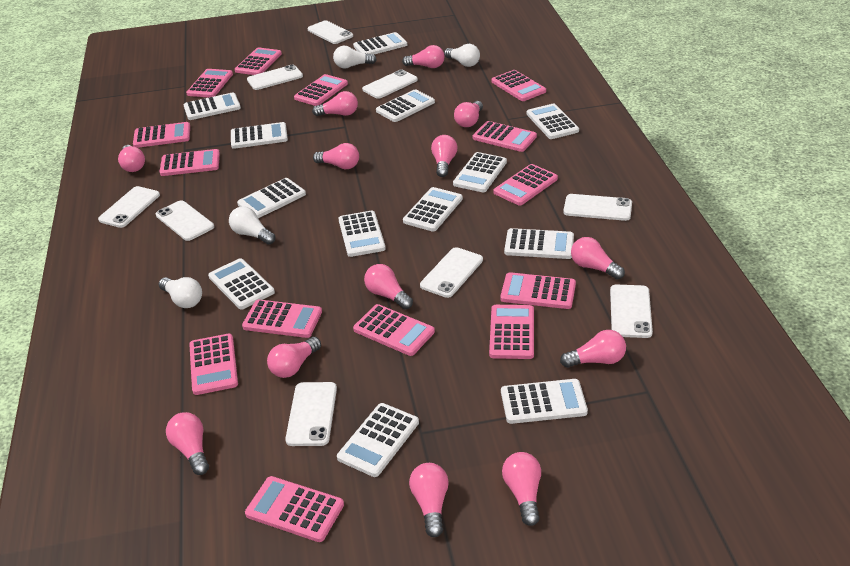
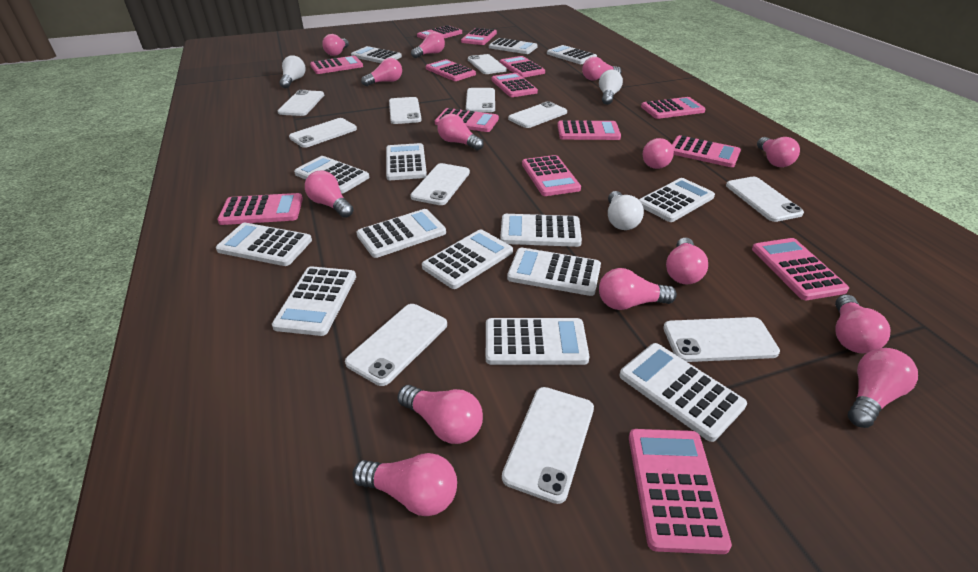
pink light bulb: 13 -> 14
white calculator: 13 -> 14
white light bulb: 4 -> 3
white phone: 9 -> 11

